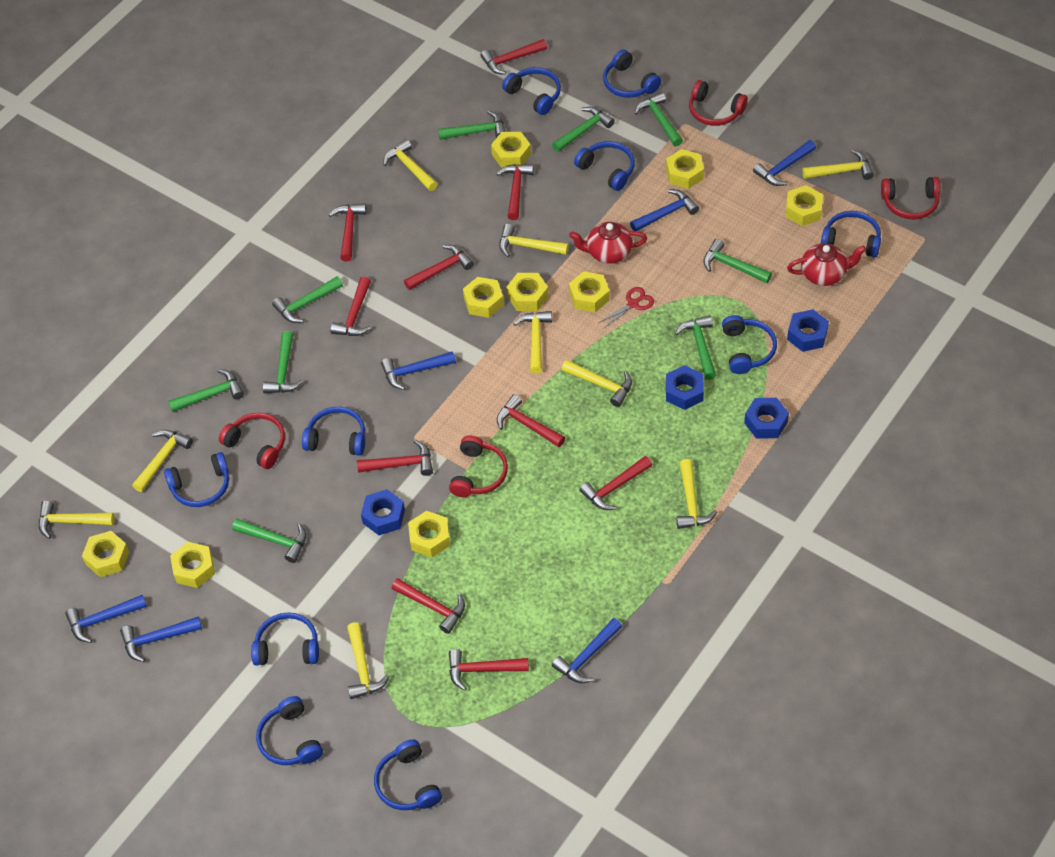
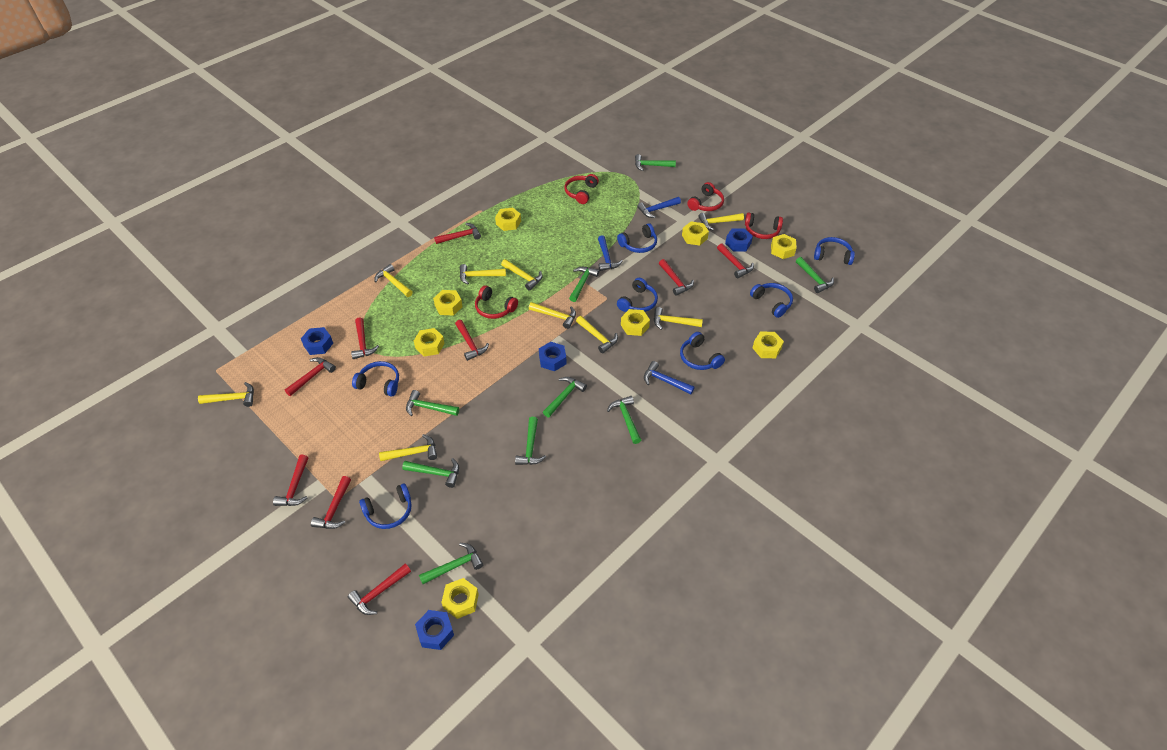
blue hammer: 6 -> 3
blue headphones: 10 -> 7
red hammer: 10 -> 9
red scissors: 1 -> 0
red teapot: 2 -> 0
yellow nut: 9 -> 8

